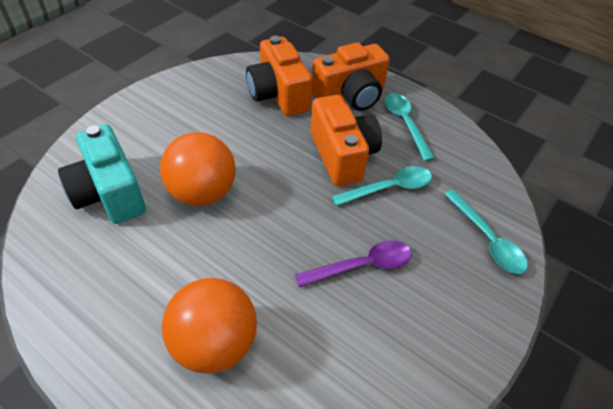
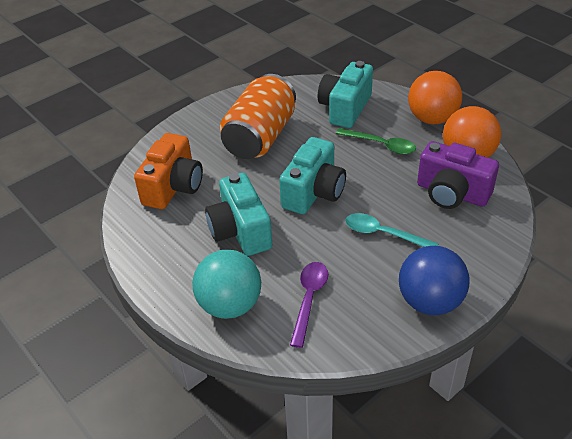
blue ball: 0 -> 1
green spoon: 0 -> 1
orange camera: 3 -> 1
orange can: 0 -> 1
purple camera: 0 -> 1
turquoise ball: 0 -> 1
turquoise camera: 1 -> 3
turquoise spoon: 3 -> 1

